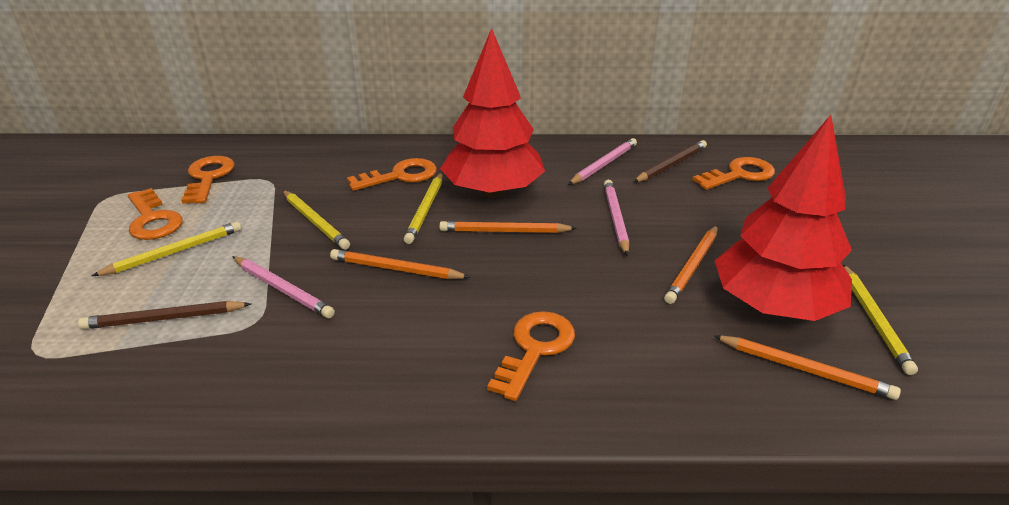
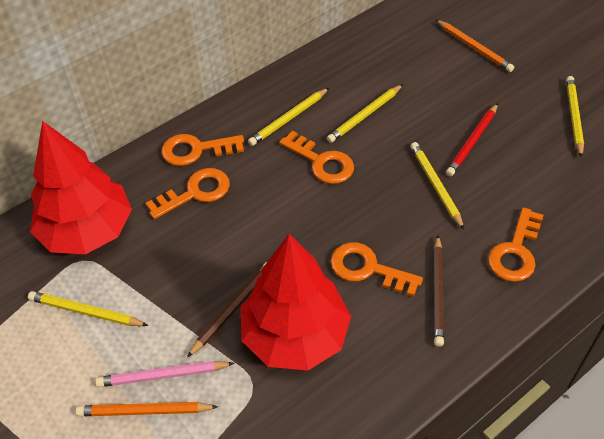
orange pencil: 4 -> 2
pink pencil: 3 -> 1
red pencil: 0 -> 1
yellow pencil: 4 -> 5

